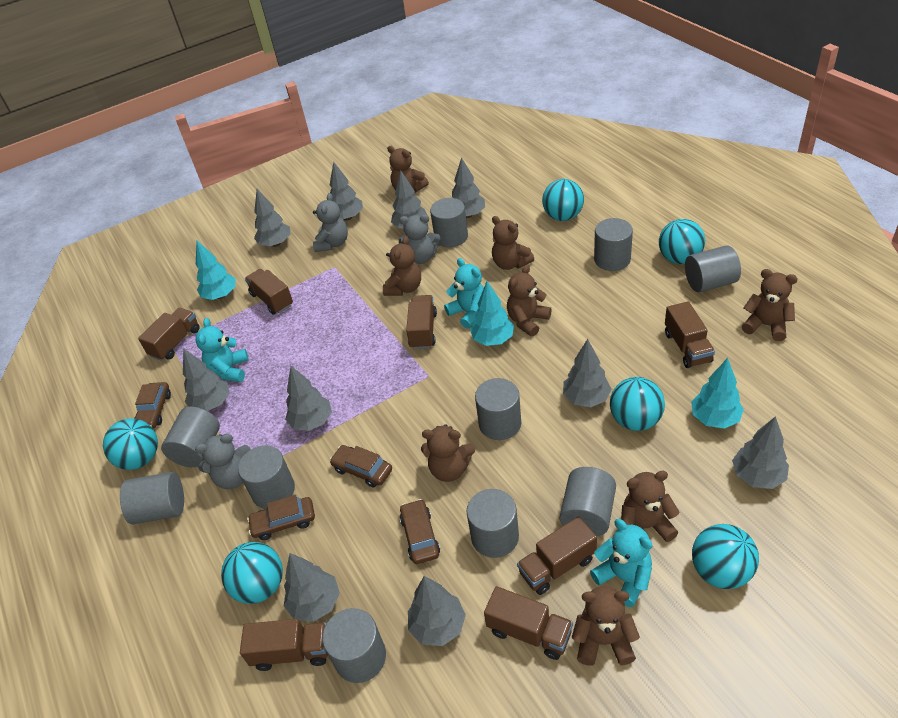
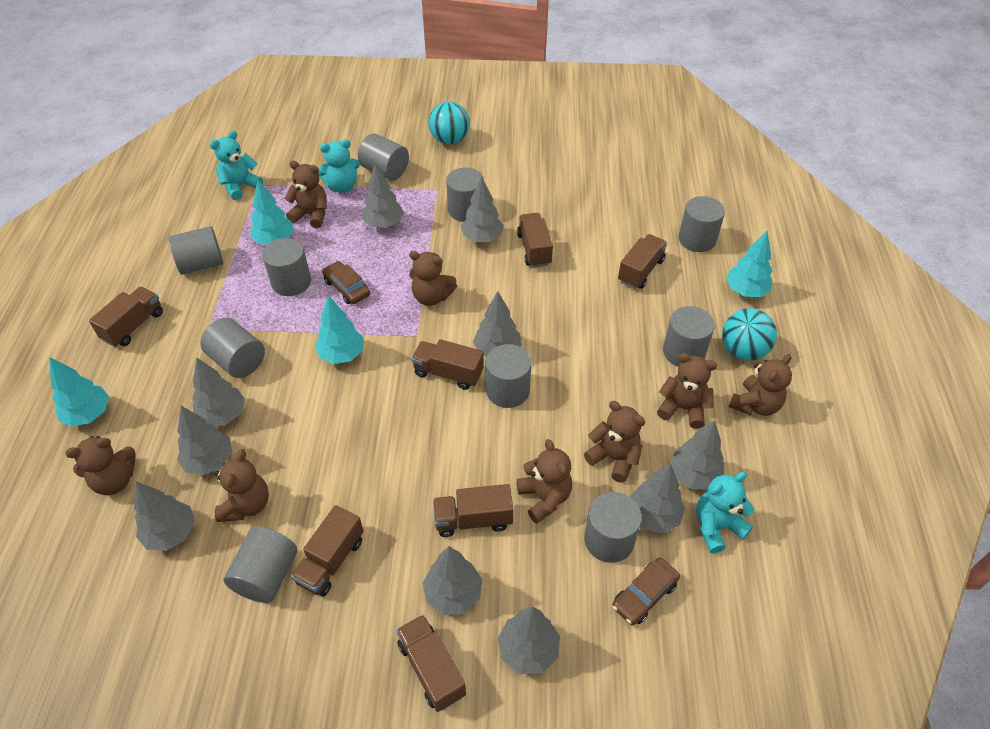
brown car: 4 -> 2
grey teddy bear: 3 -> 0
turquoise ball: 6 -> 2
turquoise tree: 3 -> 4

